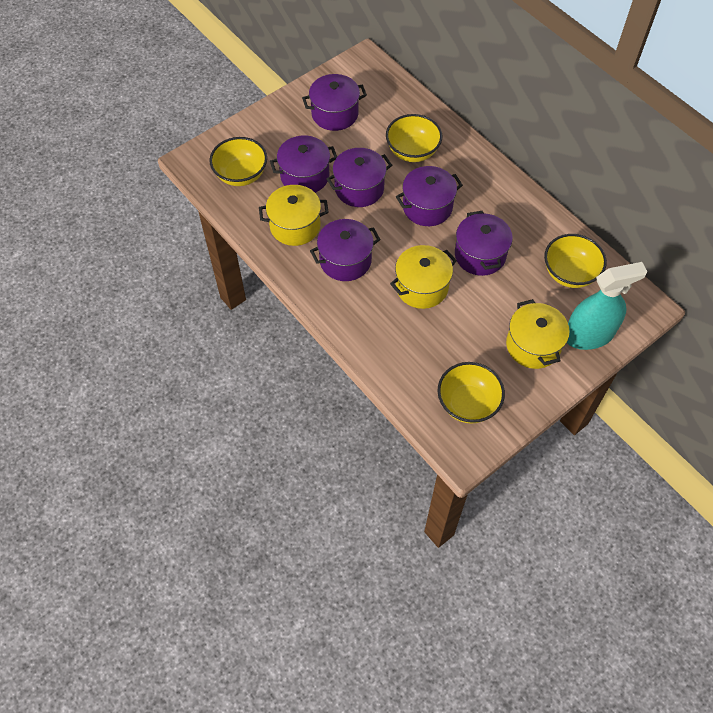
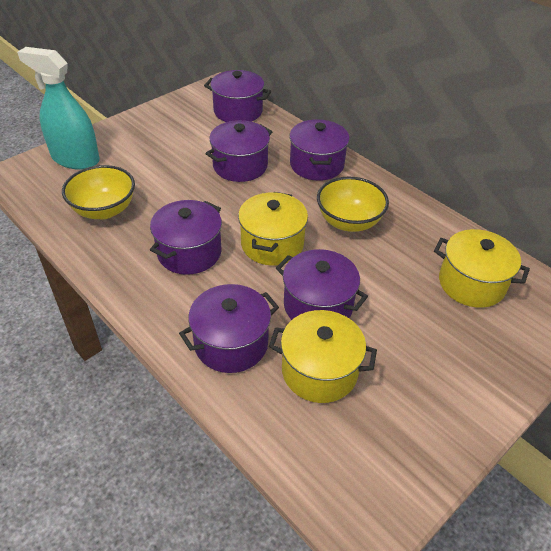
yellow bowl: 4 -> 2

